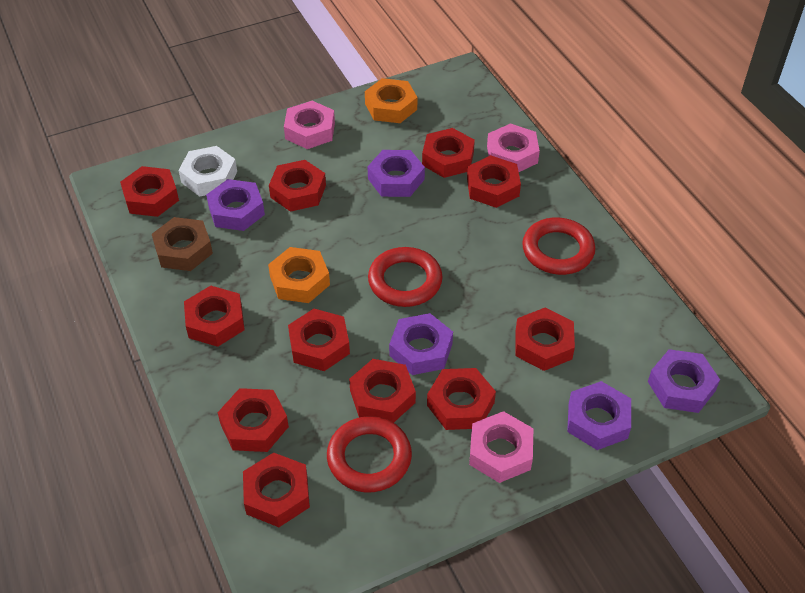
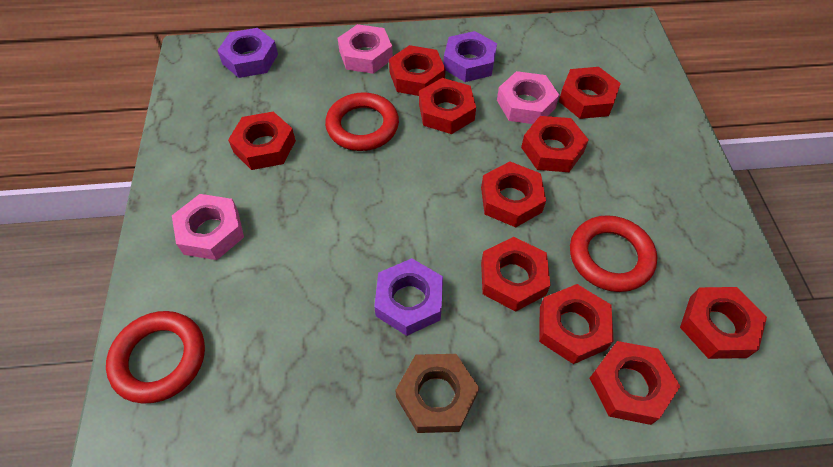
orange nut: 2 -> 0
purple nut: 5 -> 3
red nut: 11 -> 10
white nut: 1 -> 0

